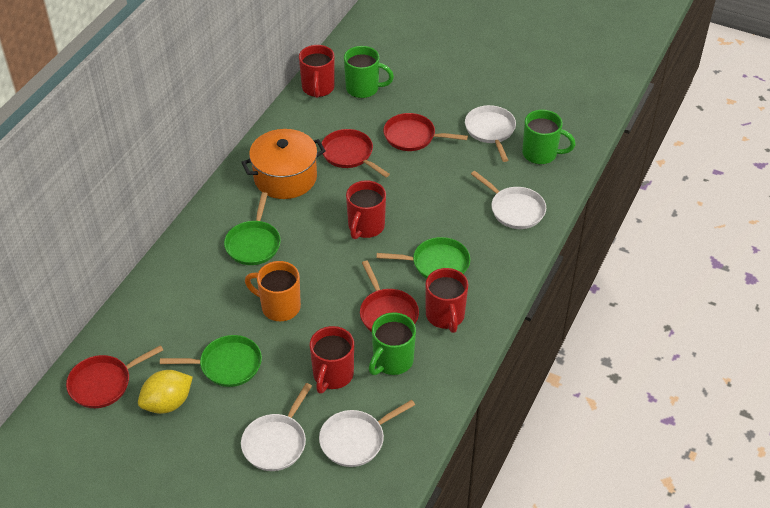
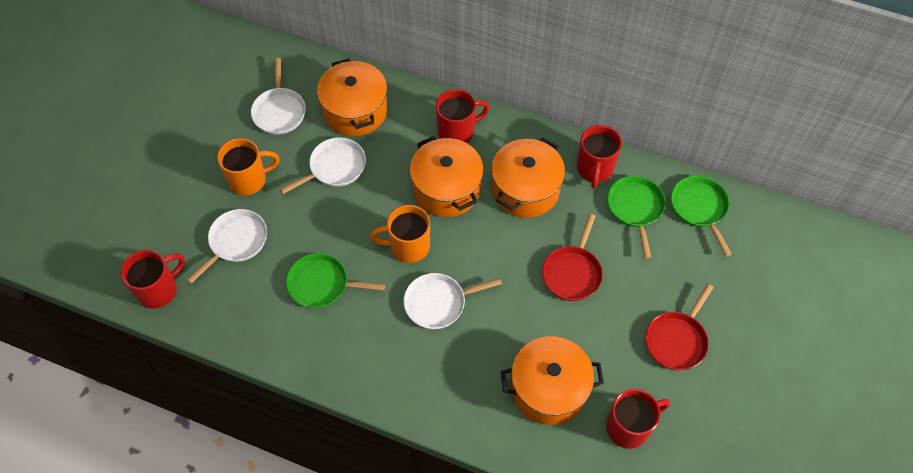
green mug: 3 -> 0
orange mug: 1 -> 2
orange pot: 1 -> 4
red pan: 4 -> 2
yellow lemon: 1 -> 0

